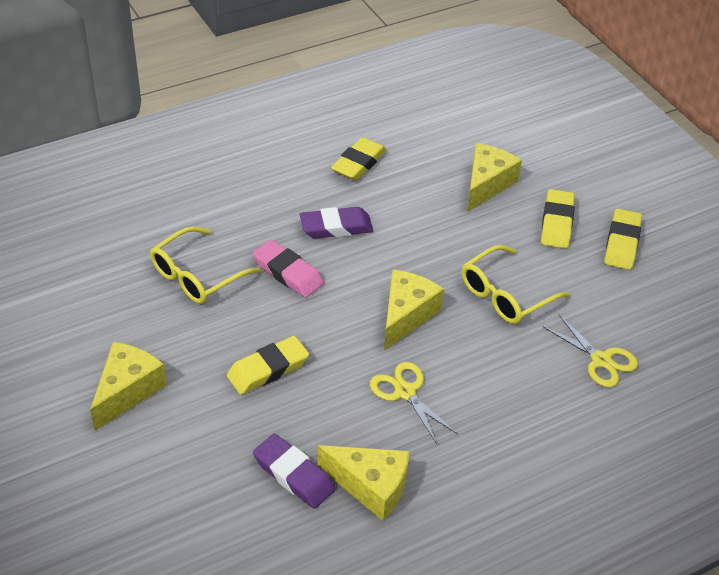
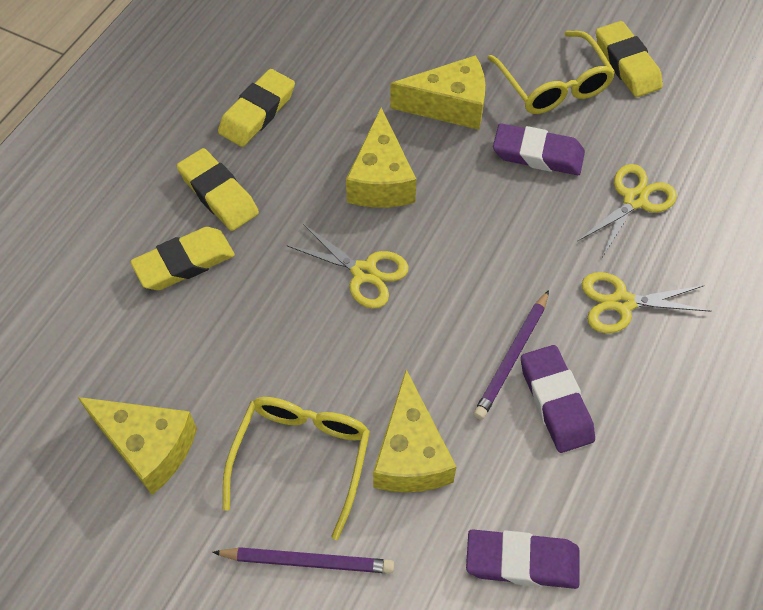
pink eraser: 1 -> 0
purple eraser: 2 -> 3
purple pencil: 0 -> 2
yellow scissors: 2 -> 3

